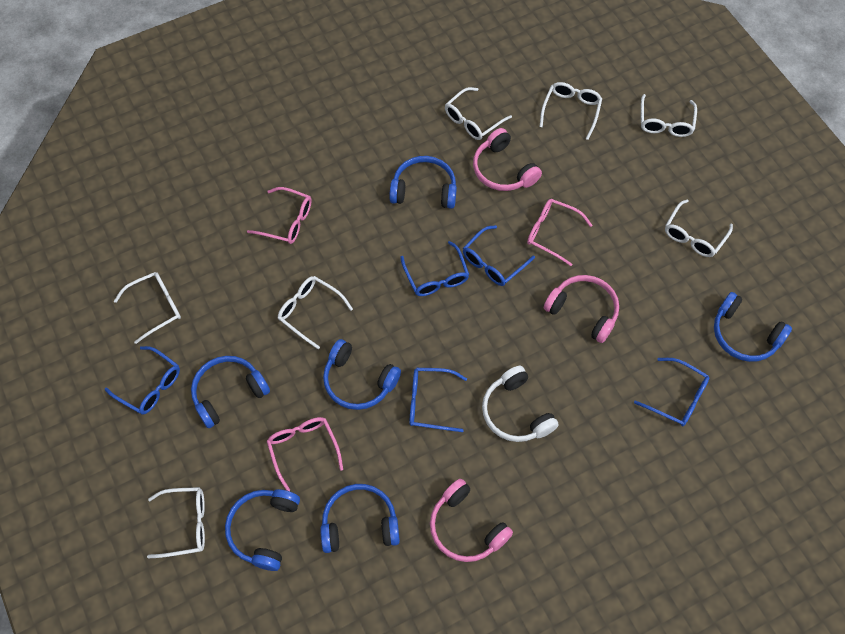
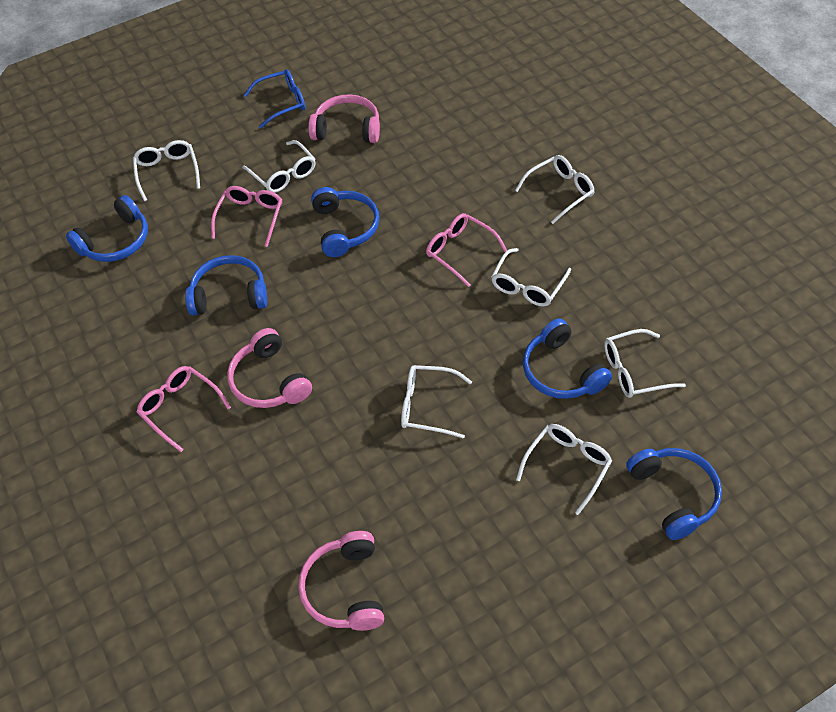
blue glasses: 5 -> 1
blue headphones: 6 -> 5
white headphones: 1 -> 0

